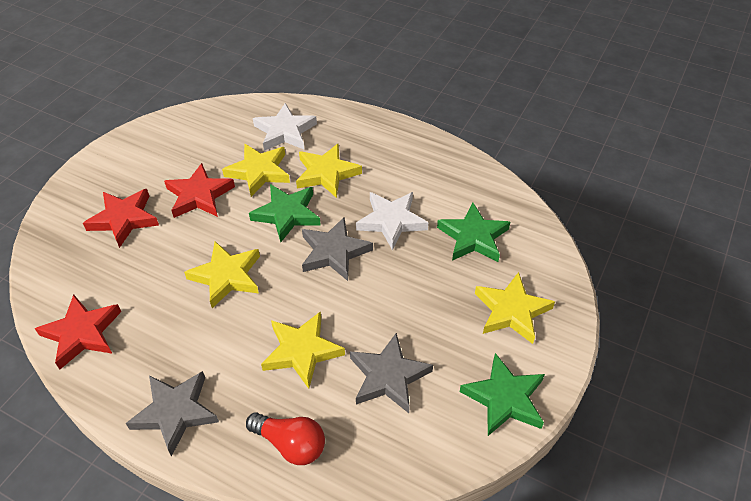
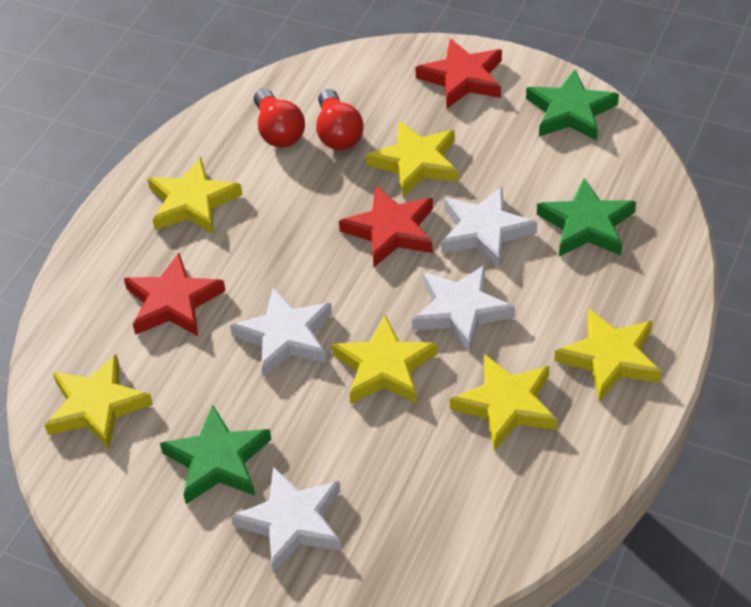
grey star: 3 -> 0
red light bulb: 1 -> 2
white star: 2 -> 4
yellow star: 5 -> 6

